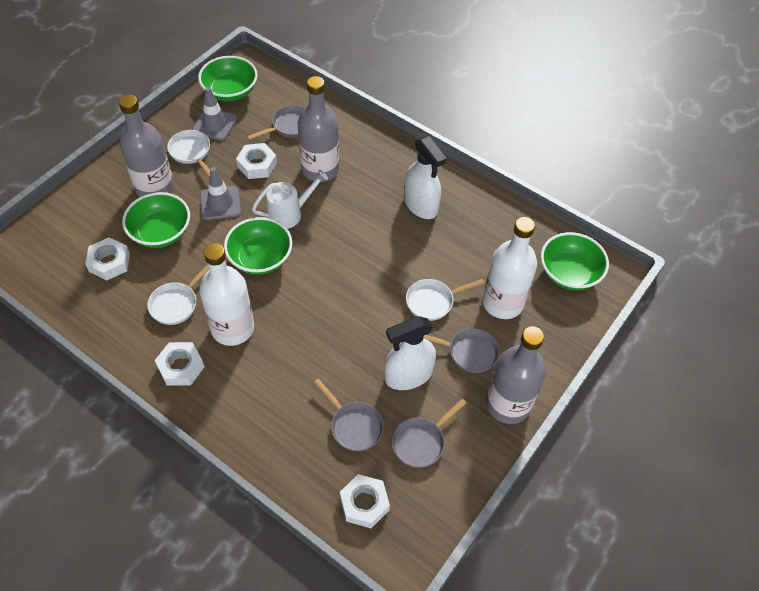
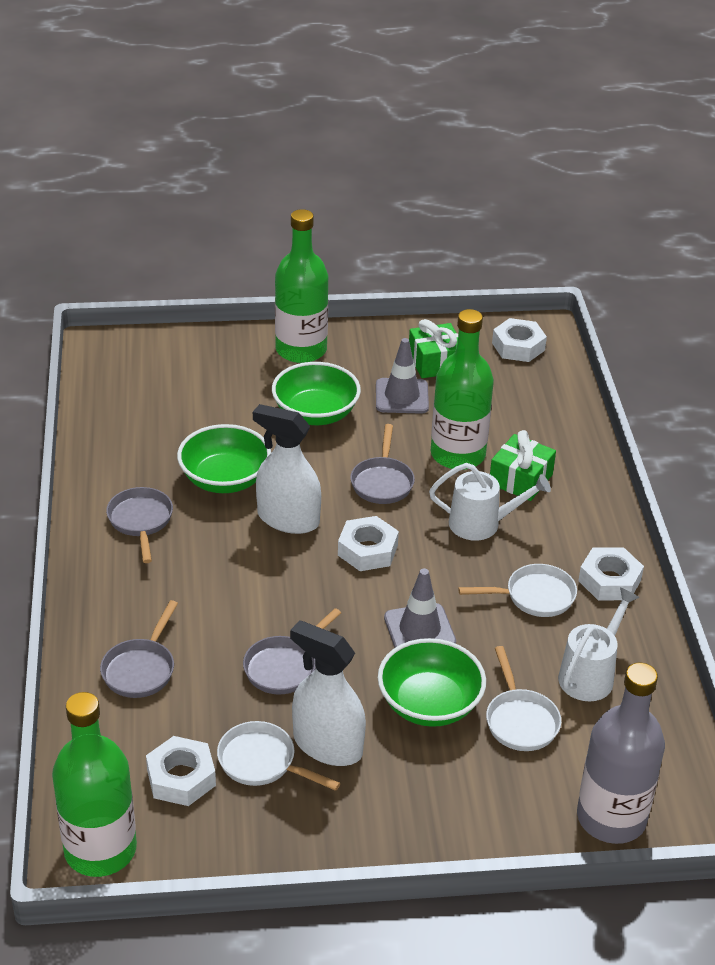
green bottle: 0 -> 3
green bowl: 4 -> 3
green gift: 0 -> 2
grey bottle: 3 -> 1
white bottle: 2 -> 0
white watering can: 1 -> 2

